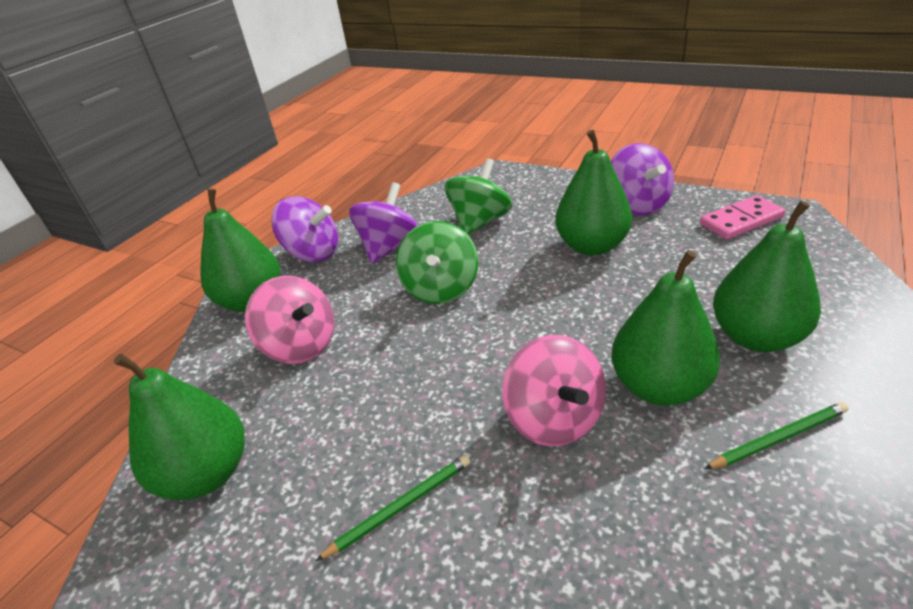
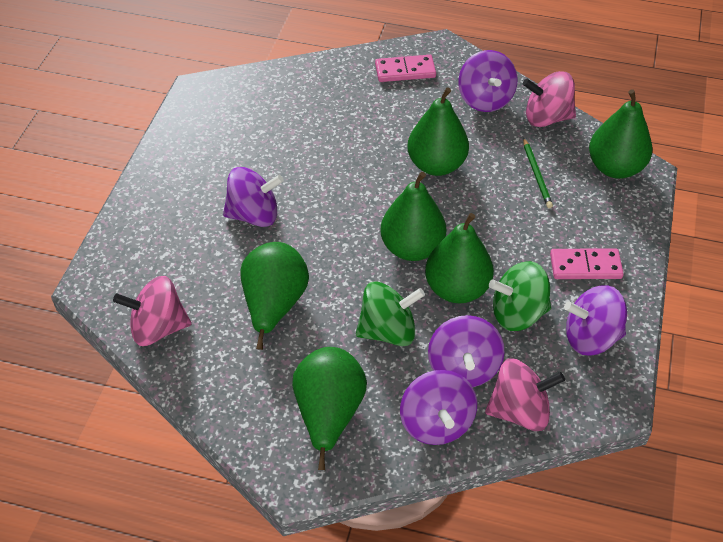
green pear: 5 -> 6
green pencil: 2 -> 1
pink domino: 1 -> 2
pink spinning top: 2 -> 3
purple spinning top: 3 -> 5

